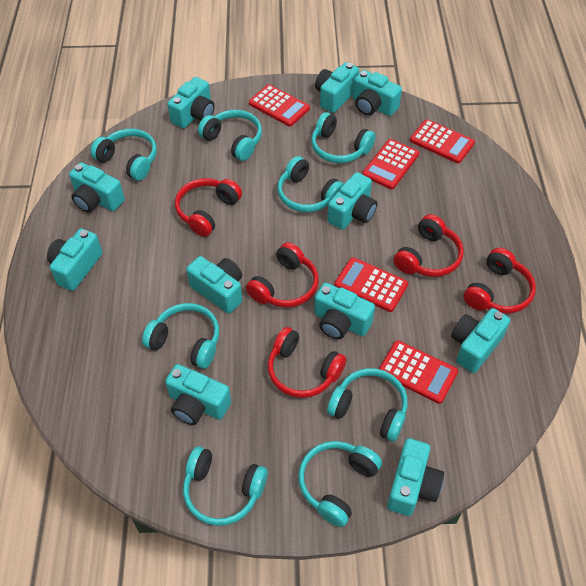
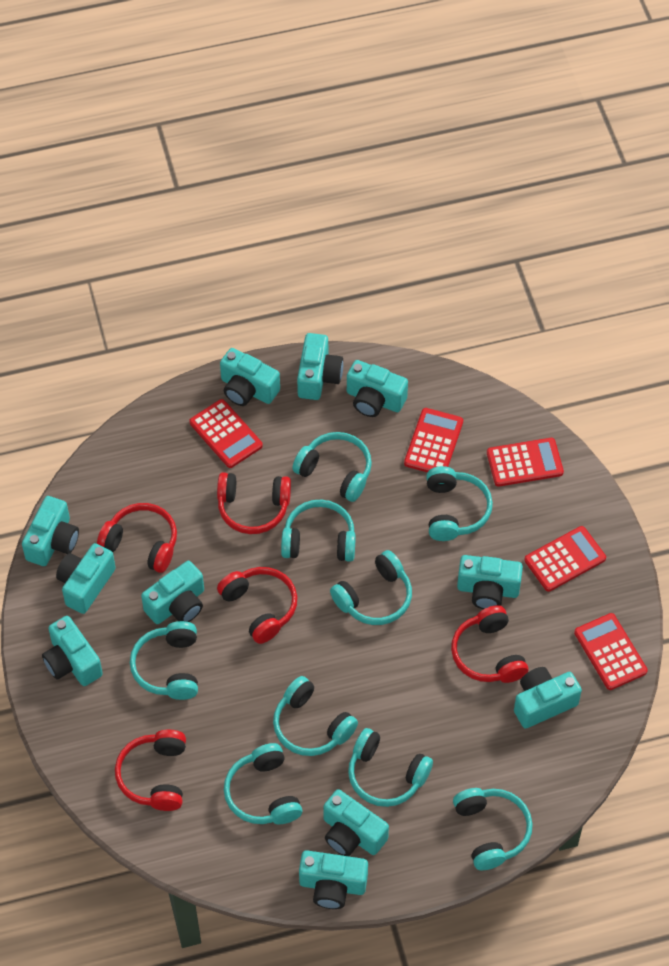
turquoise headphones: 8 -> 9

